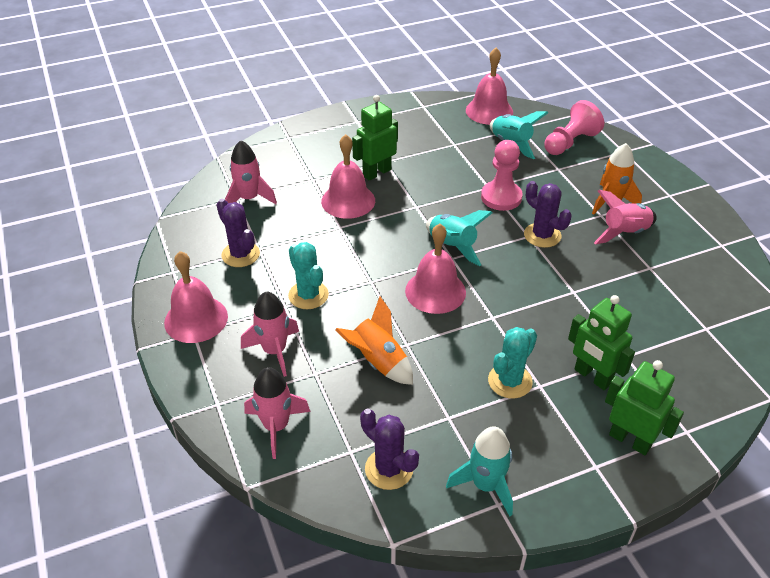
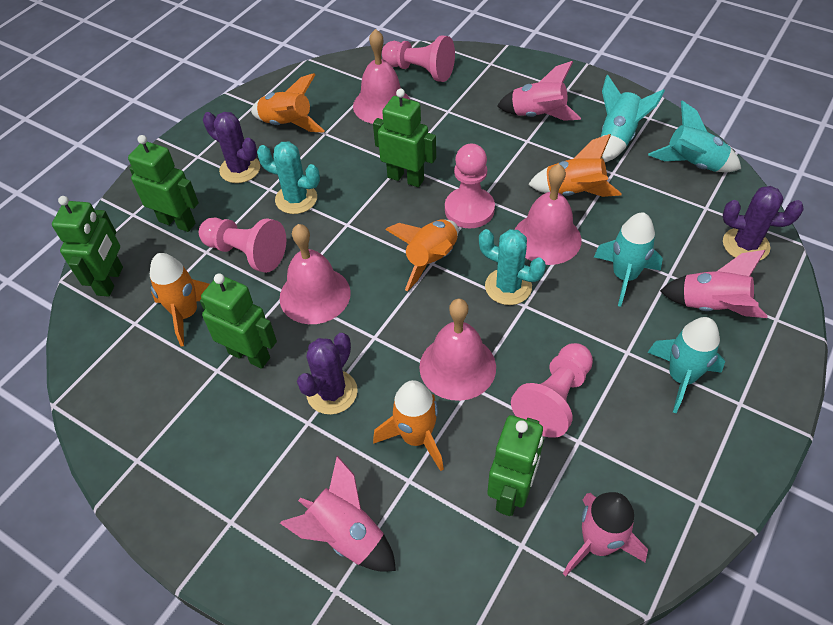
green robot: 3 -> 5
orange rocket: 2 -> 5
pink pawn: 2 -> 4
turquoise rocket: 3 -> 4

